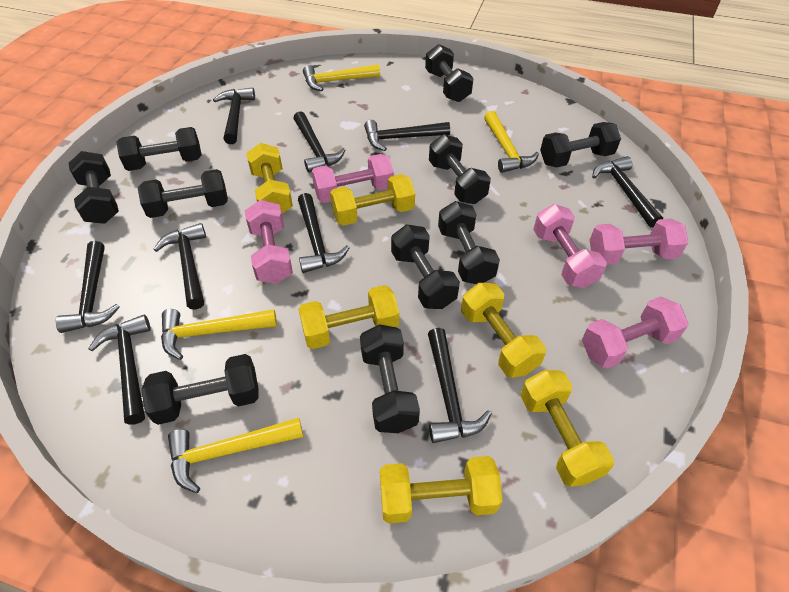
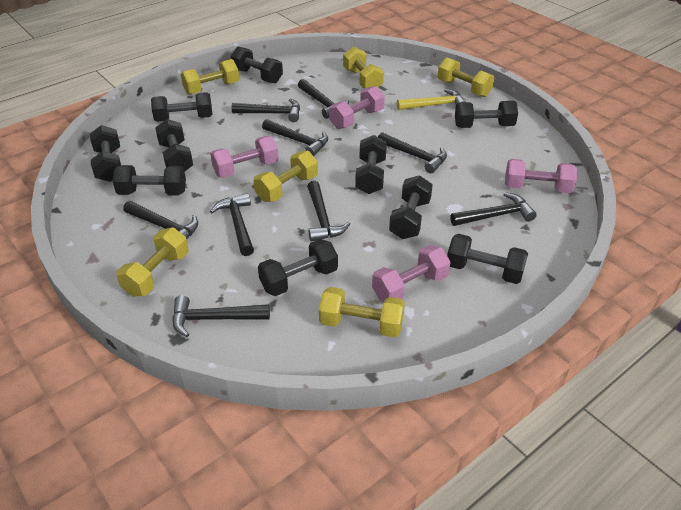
pink dumbbell: 5 -> 4
yellow hammer: 4 -> 1

